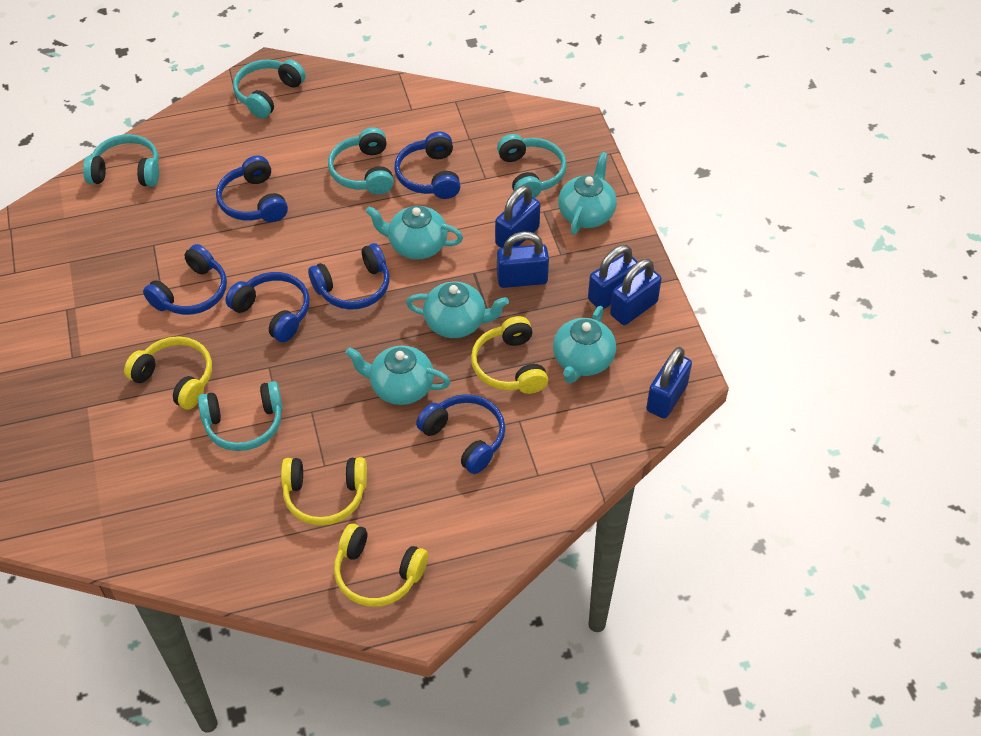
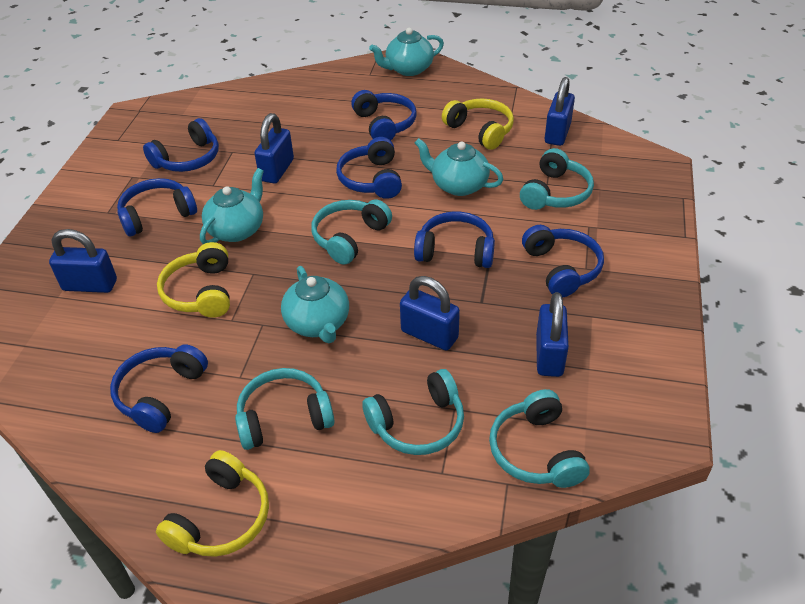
blue headphones: 6 -> 7
turquoise teapot: 5 -> 4
yellow headphones: 4 -> 3

